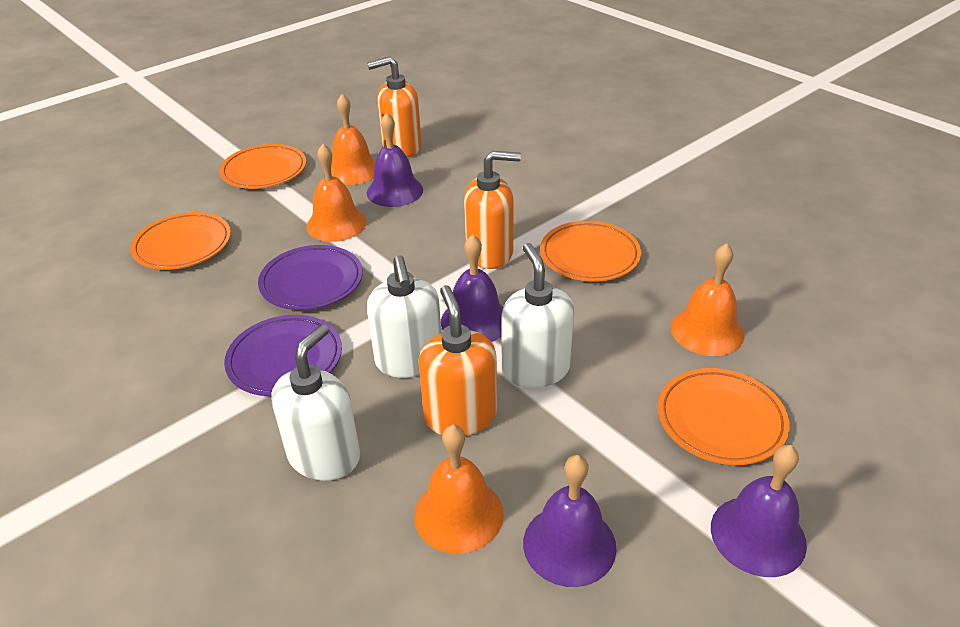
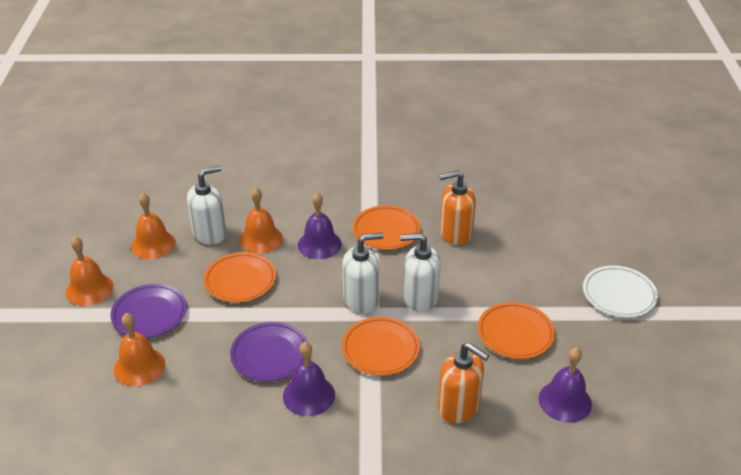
orange soap dispenser: 3 -> 2
purple bell: 4 -> 3
white plate: 0 -> 1

